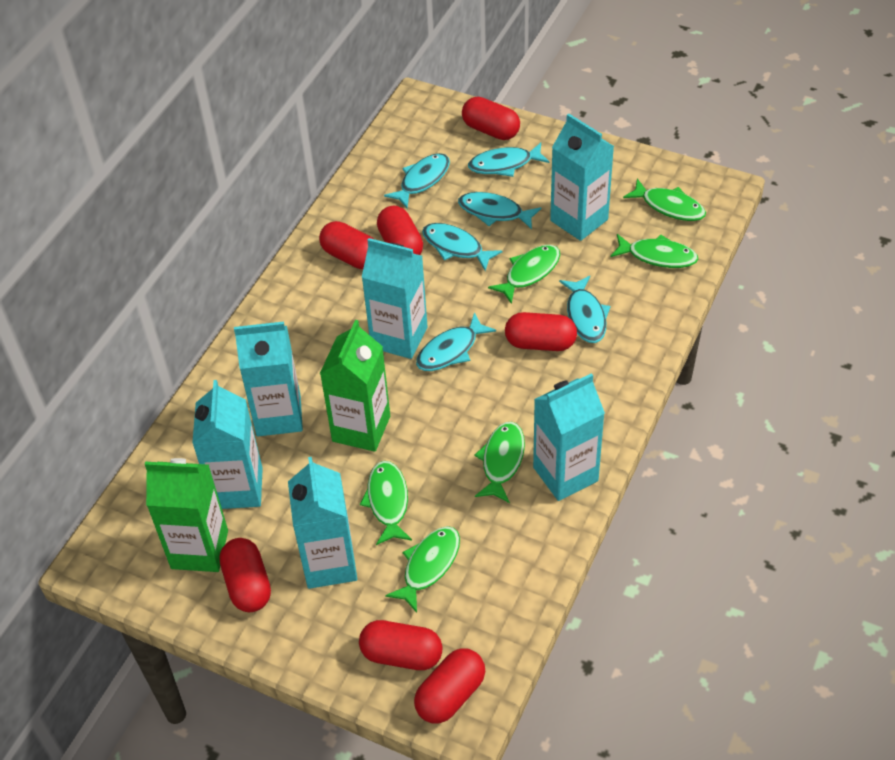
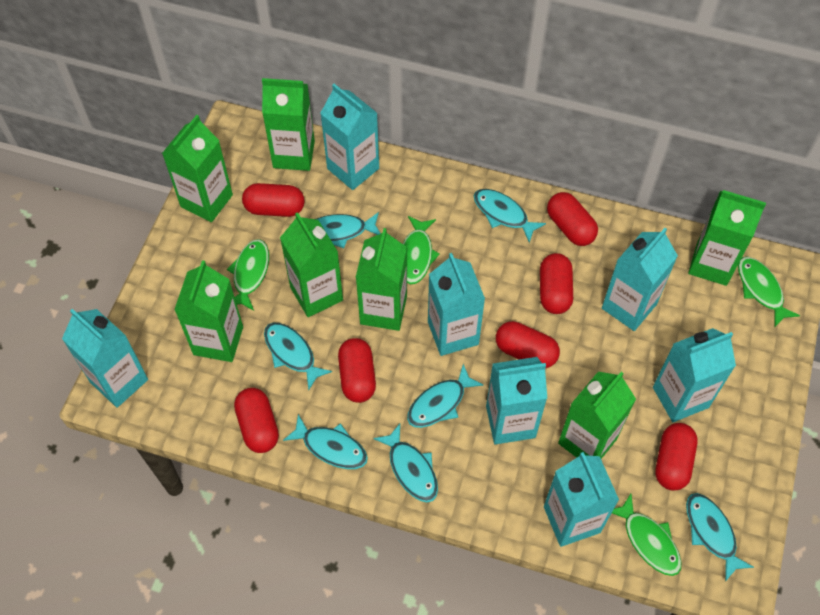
green carton: 2 -> 7
green fish: 6 -> 4
turquoise carton: 6 -> 7
turquoise fish: 6 -> 7

